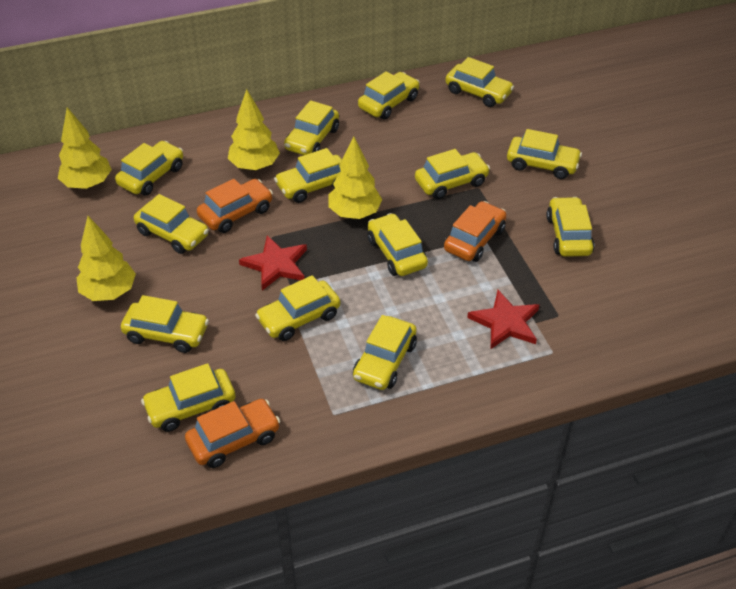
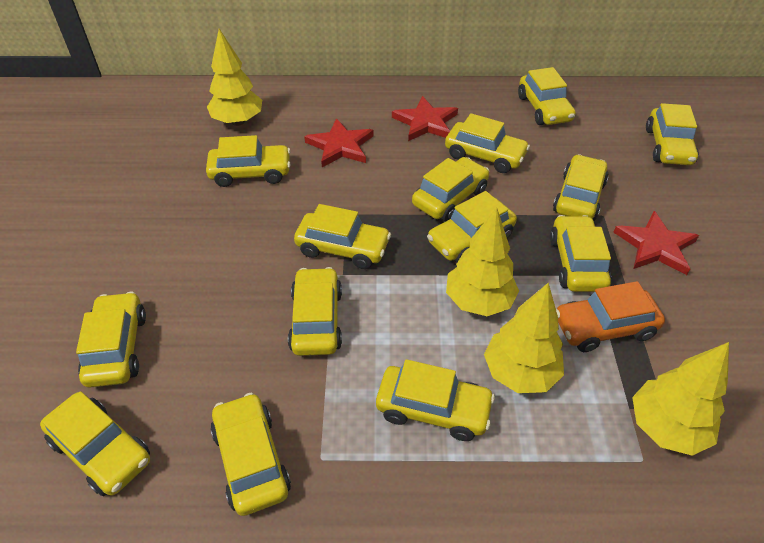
orange car: 3 -> 1
red star: 2 -> 3

